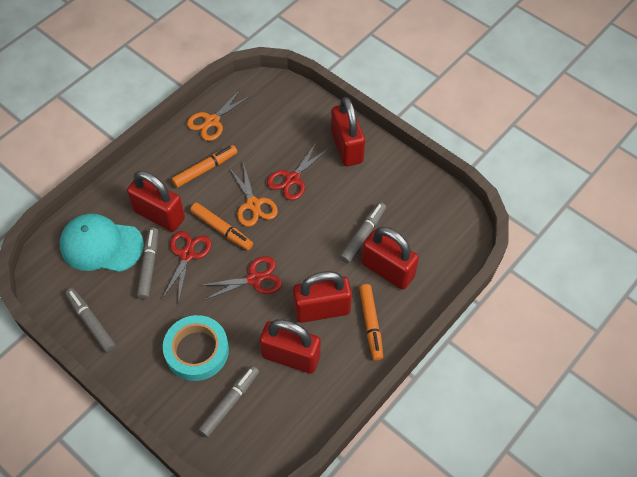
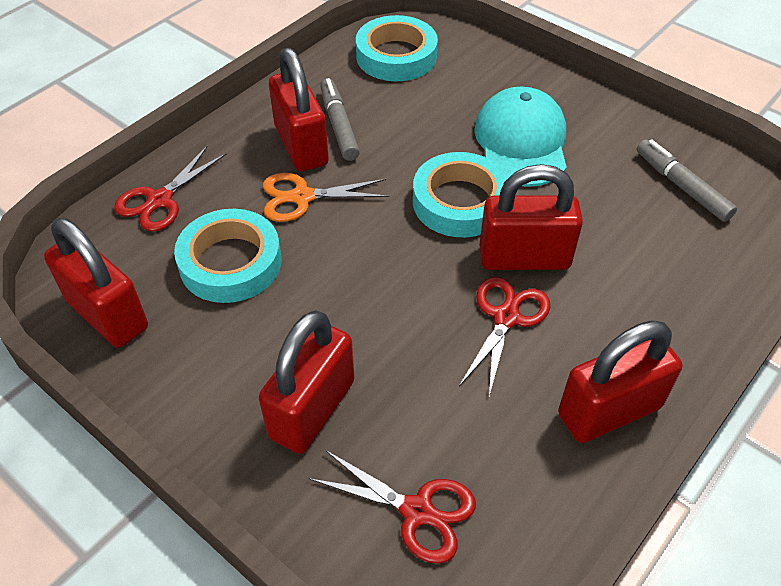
grey marker: 4 -> 2
orange marker: 3 -> 0
orange scissors: 2 -> 1
turquoise tape: 1 -> 3

